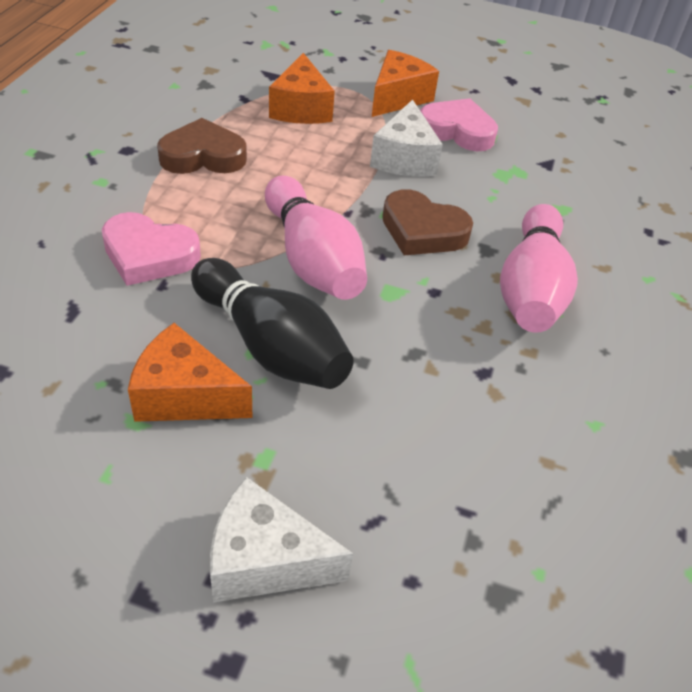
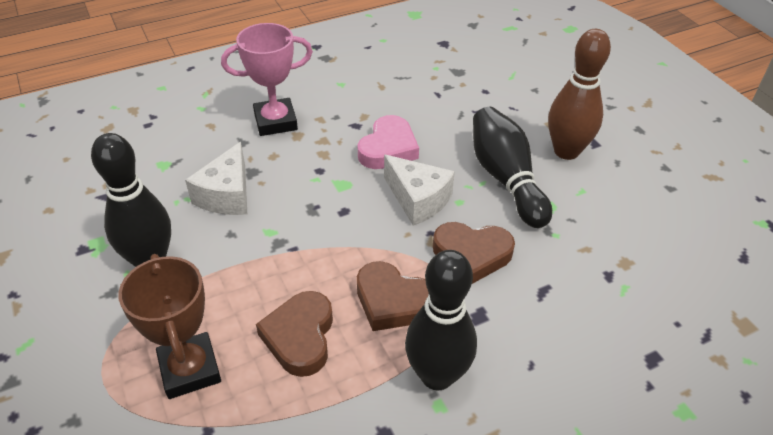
black bowling pin: 1 -> 3
brown bowling pin: 0 -> 1
brown heart: 2 -> 3
brown trophy: 0 -> 1
orange cheese: 3 -> 0
pink bowling pin: 2 -> 0
pink heart: 2 -> 1
pink trophy: 0 -> 1

